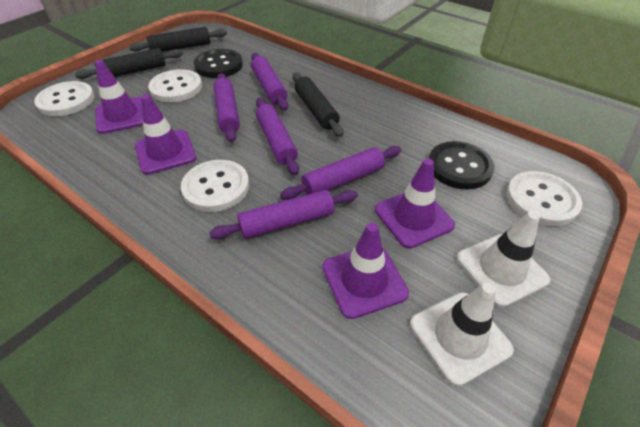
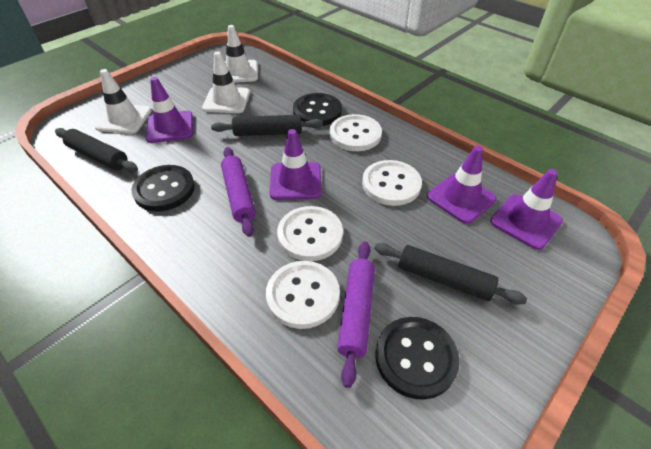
black button: 2 -> 3
purple rolling pin: 5 -> 2
white traffic cone: 2 -> 3

